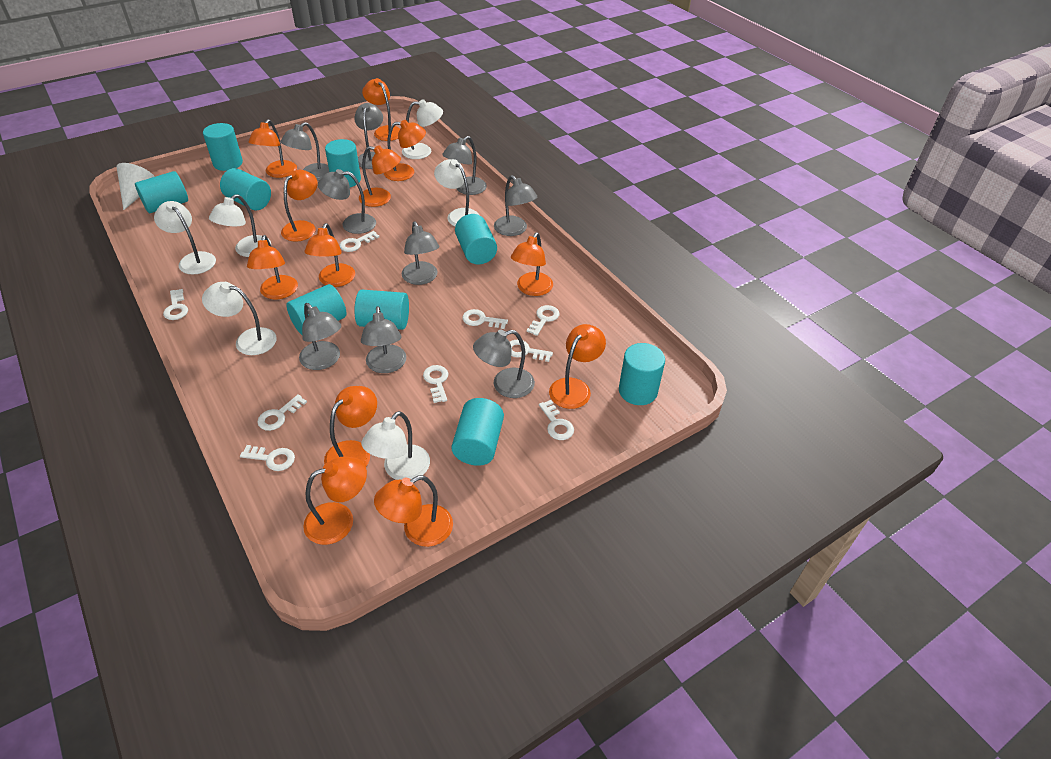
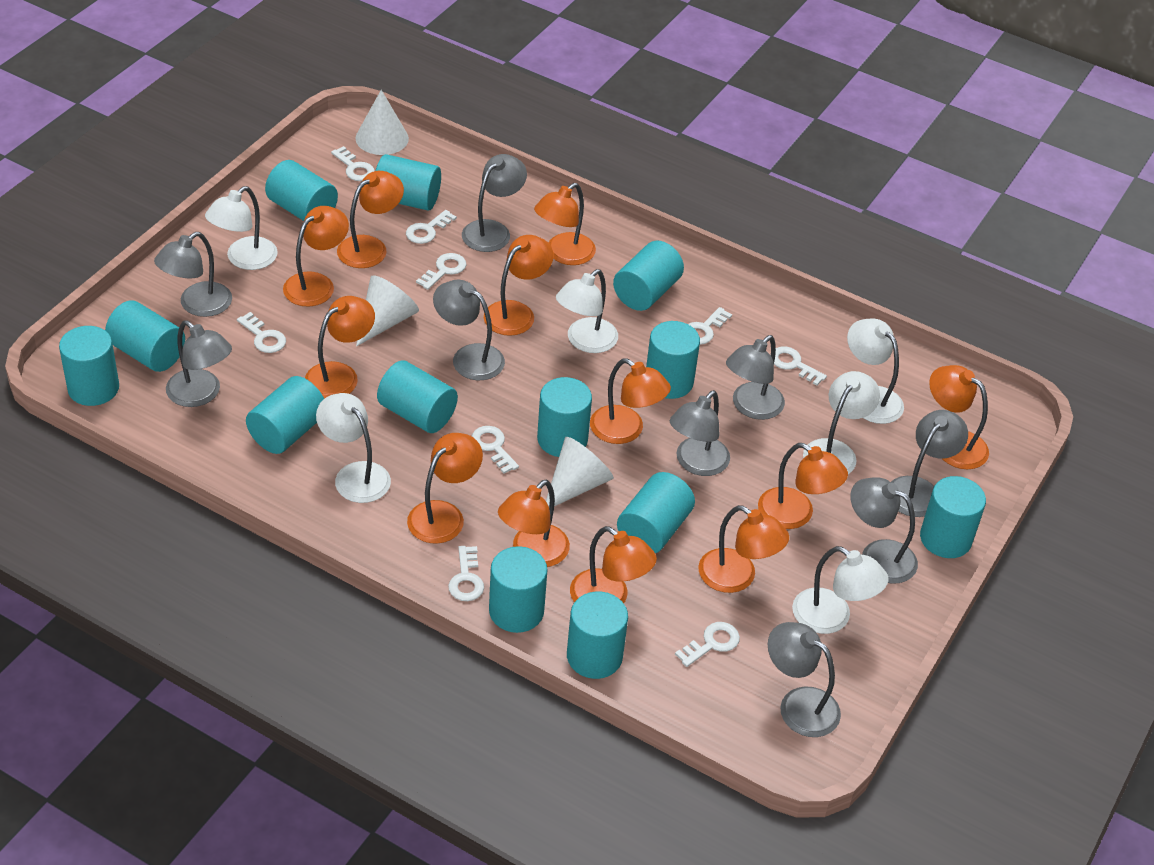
turquoise cylinder: 9 -> 13
white cone: 1 -> 3

